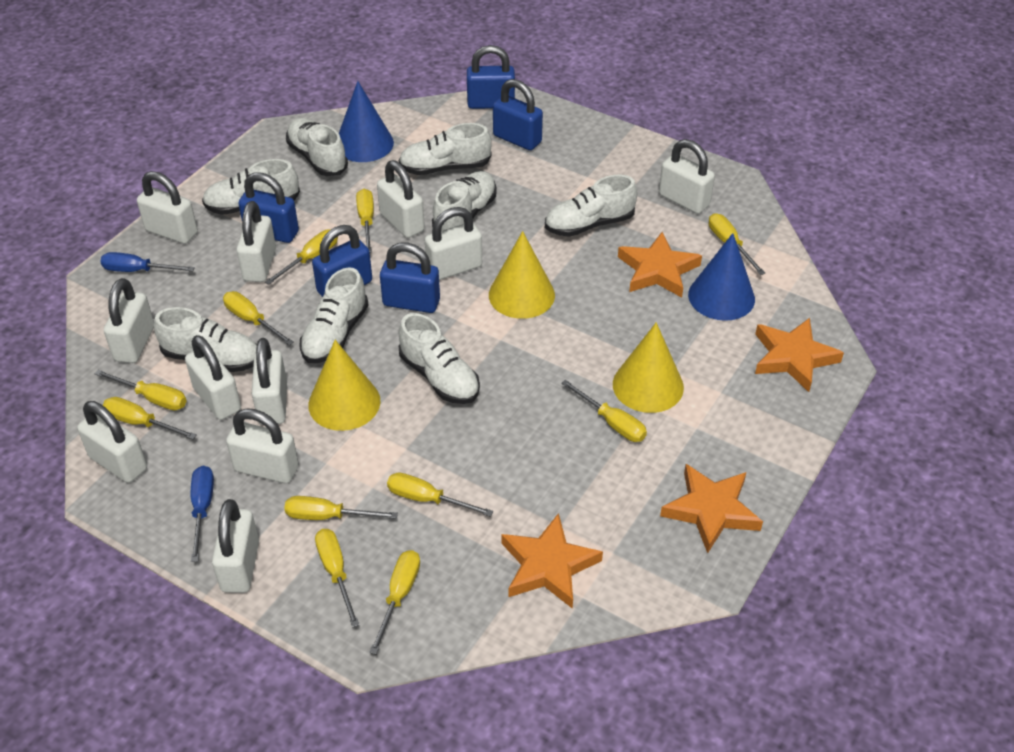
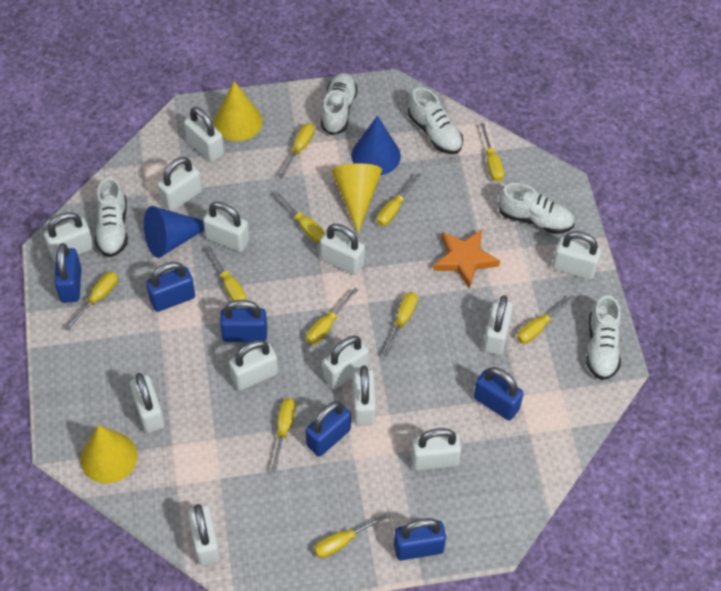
blue padlock: 5 -> 6
blue screwdriver: 2 -> 0
orange star: 4 -> 1
white padlock: 11 -> 13
white shoe: 8 -> 5

